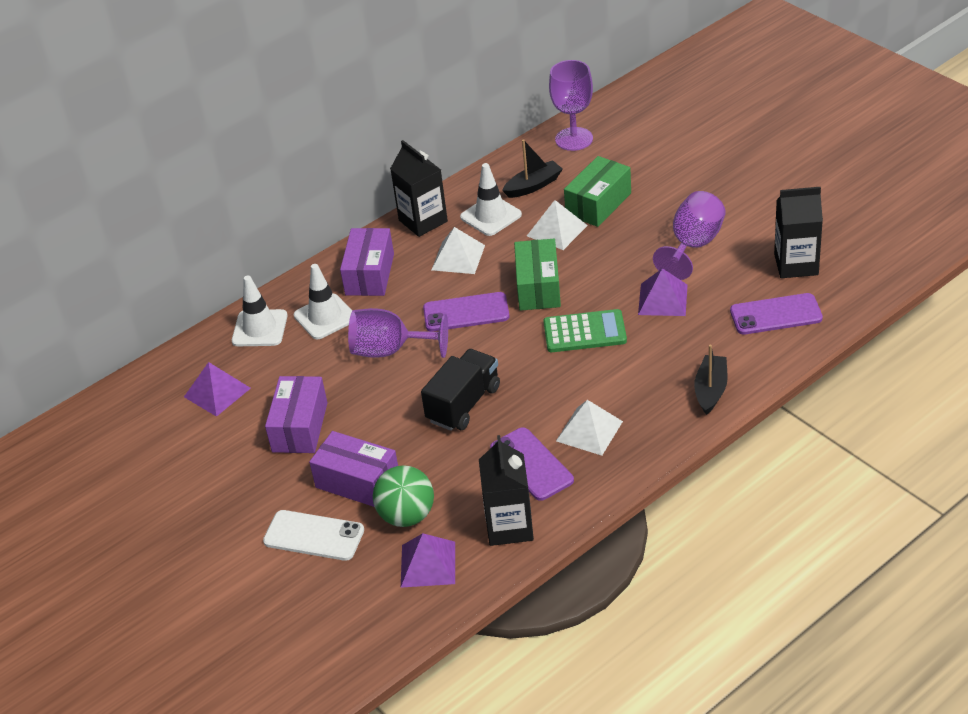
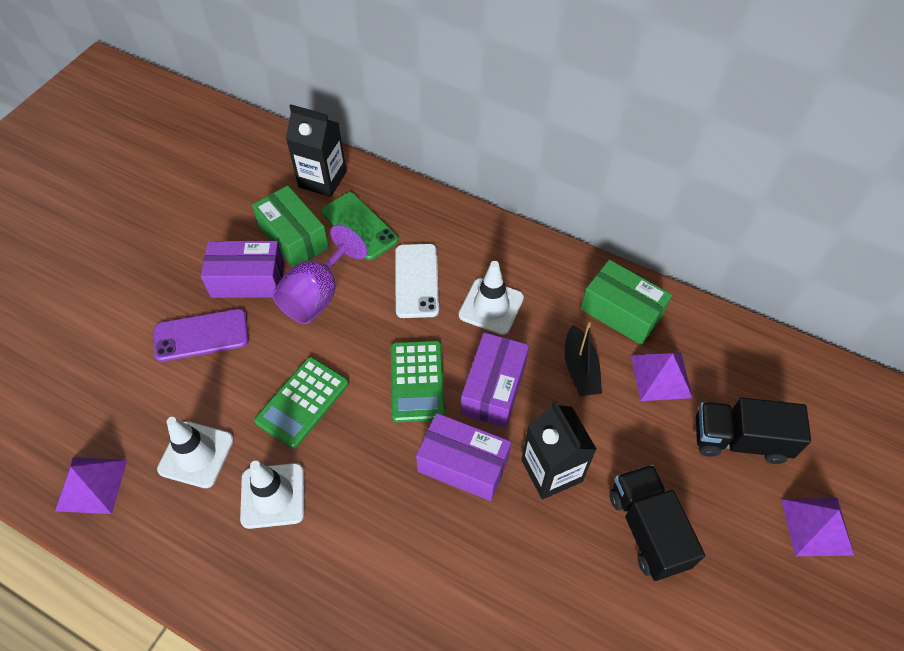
black boat: 2 -> 1
black carton: 3 -> 2
black truck: 1 -> 2
green ball: 1 -> 0
green calculator: 1 -> 2
green phone: 0 -> 1
purple goblet: 3 -> 1
purple phone: 3 -> 1
white pyramid: 3 -> 0

